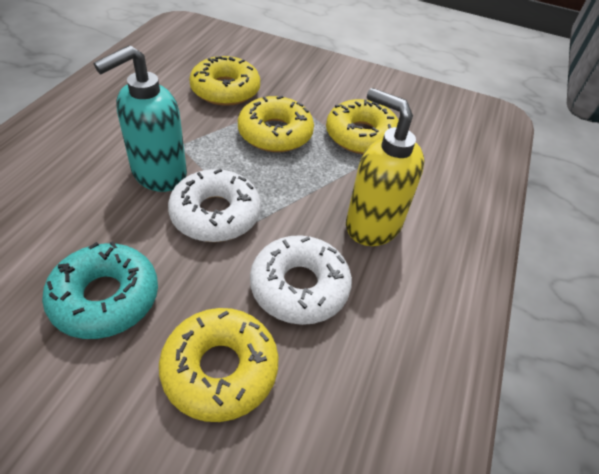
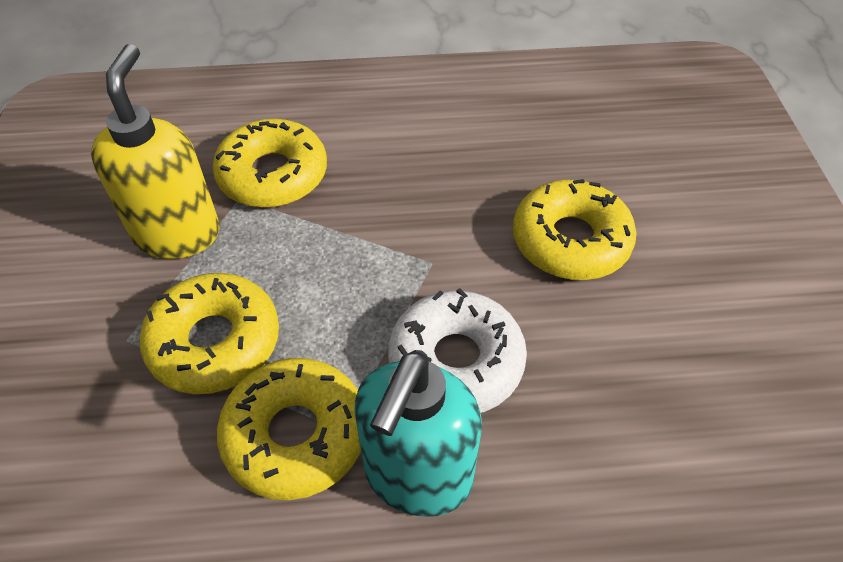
turquoise donut: 1 -> 0
white donut: 2 -> 1

